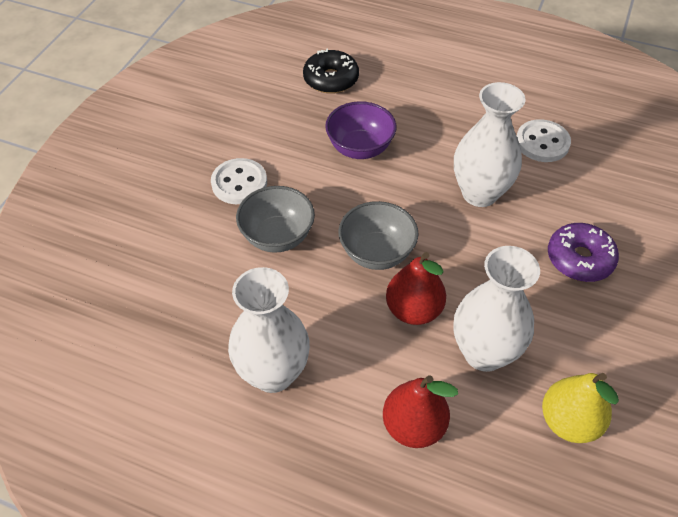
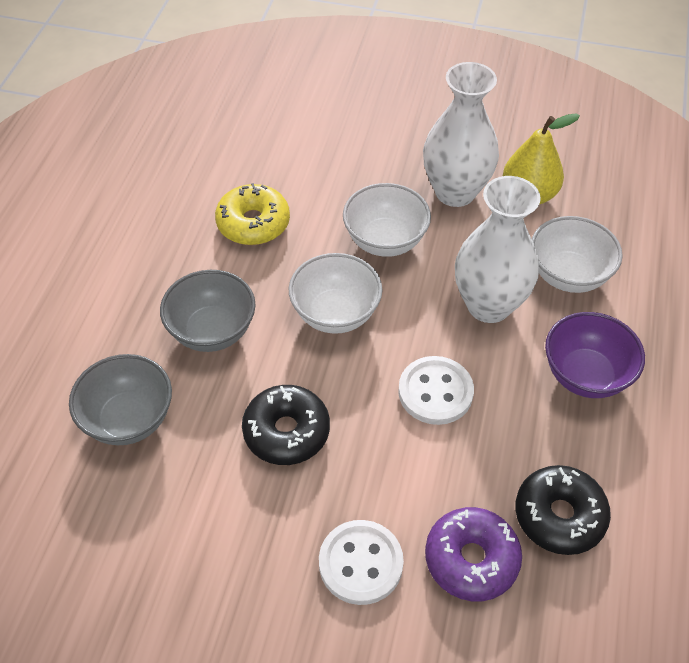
black donut: 1 -> 2
red pear: 2 -> 0
white bowl: 0 -> 3
white vase: 3 -> 2
yellow donut: 0 -> 1

